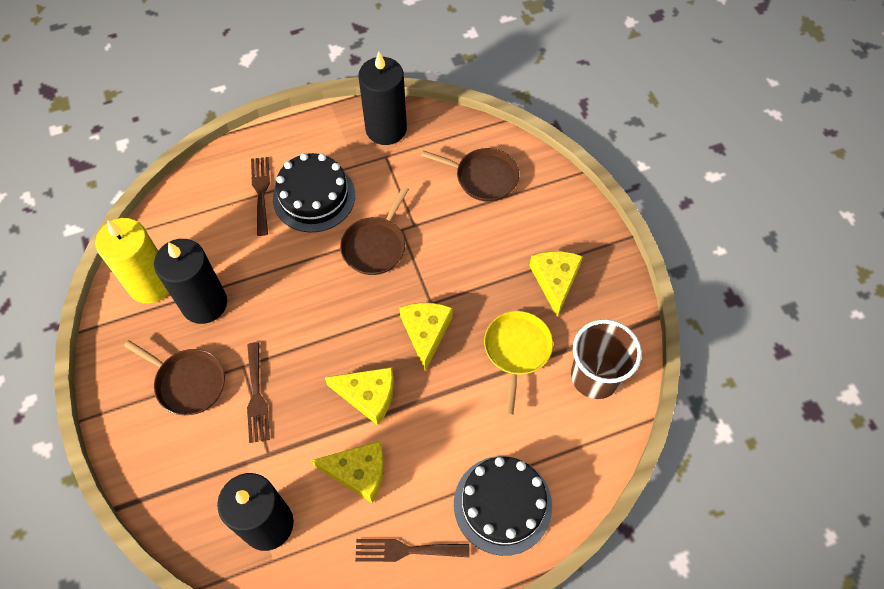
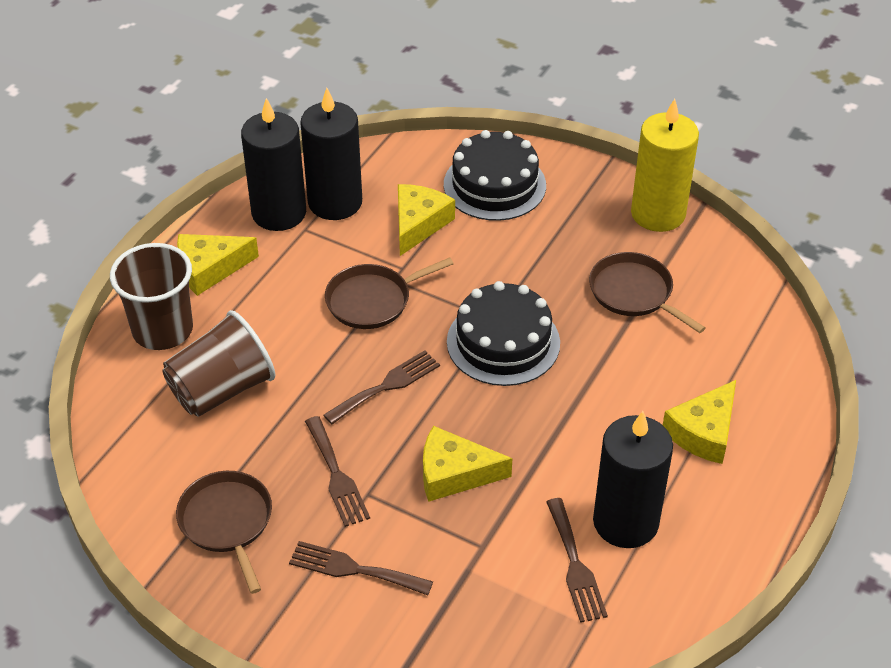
brown cup: 1 -> 2
brown fork: 3 -> 4
yellow pan: 1 -> 0

